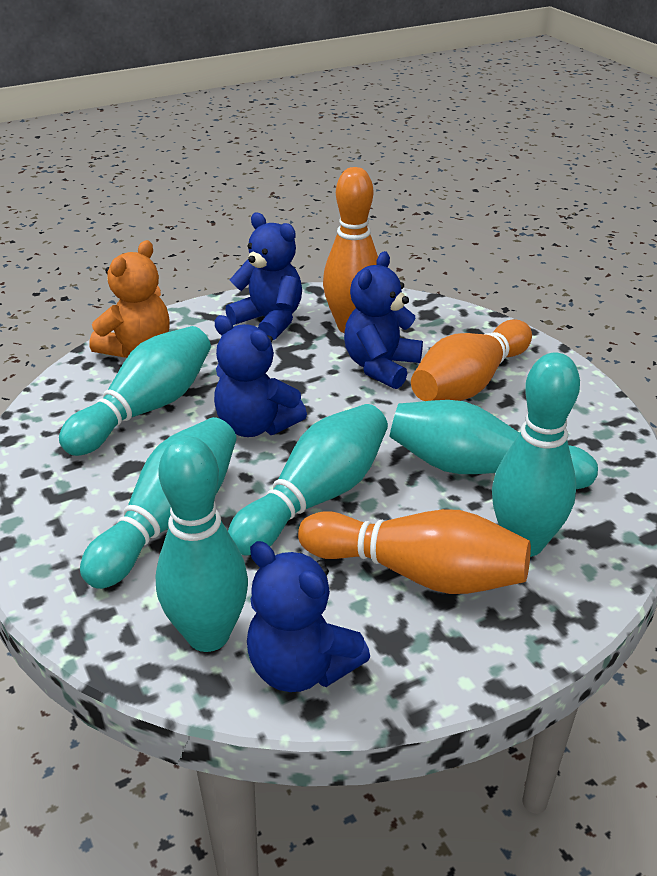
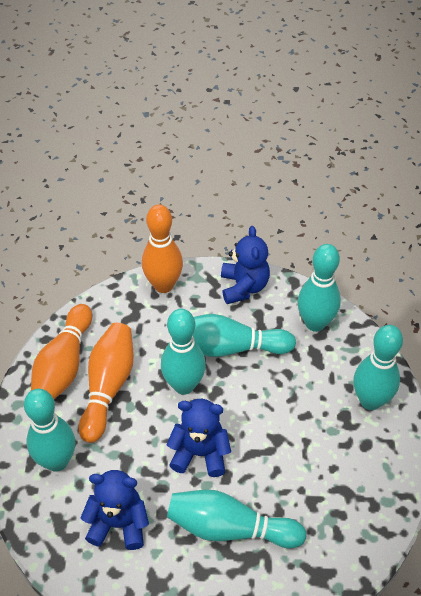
blue teddy bear: 4 -> 3
orange teddy bear: 1 -> 0

